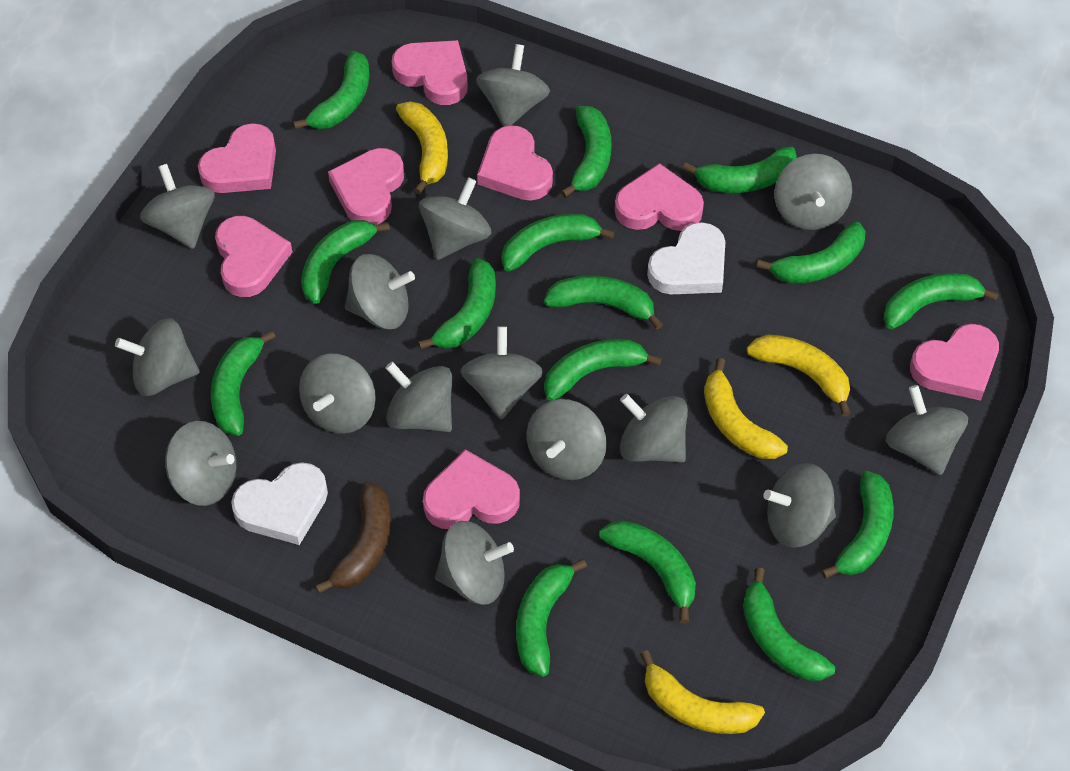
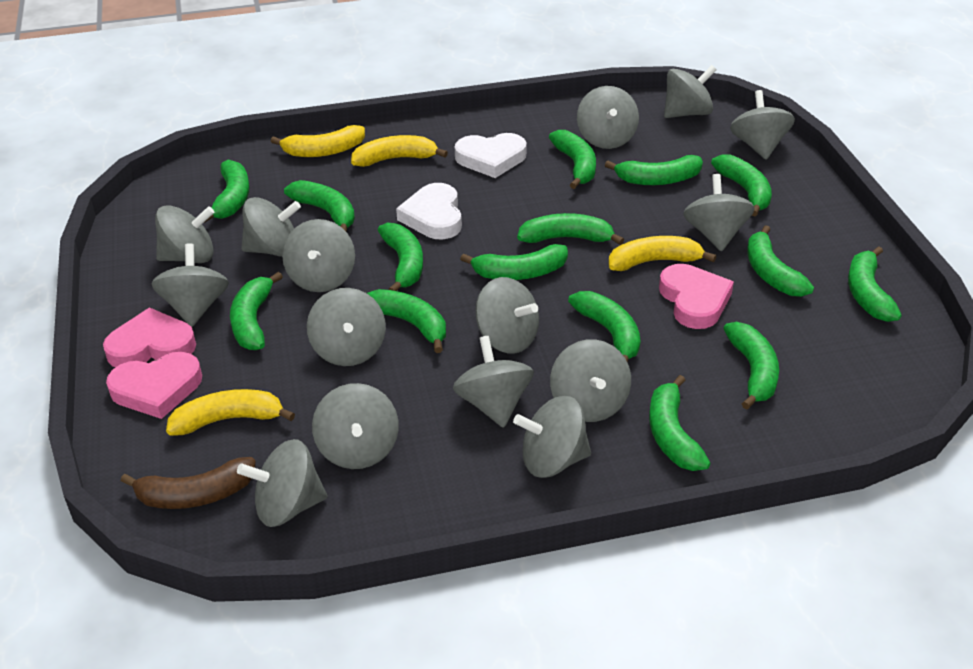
pink heart: 8 -> 3

